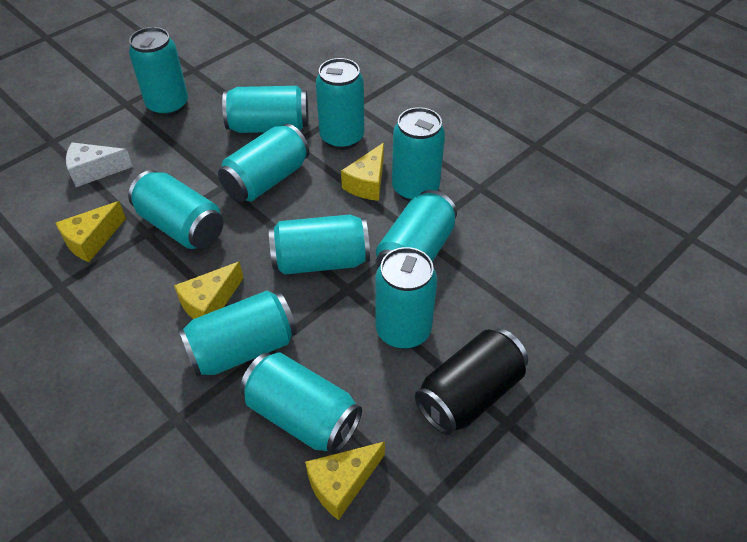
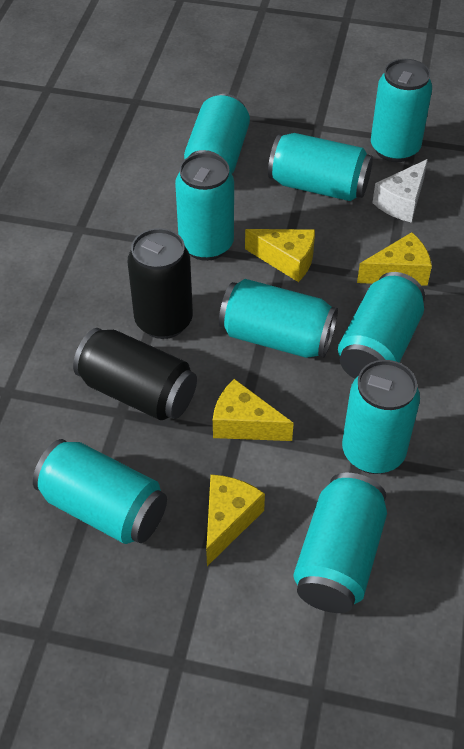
black can: 1 -> 2
turquoise can: 11 -> 9

